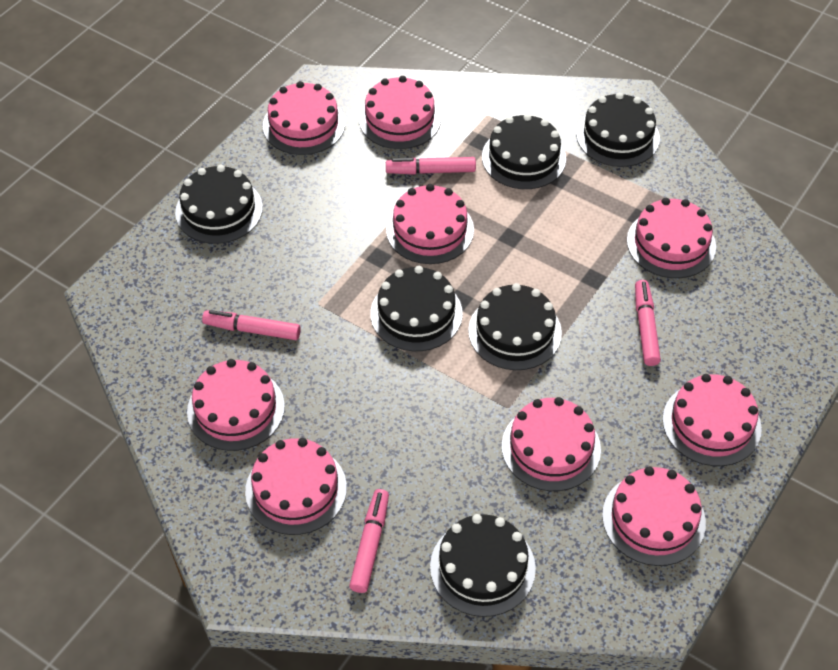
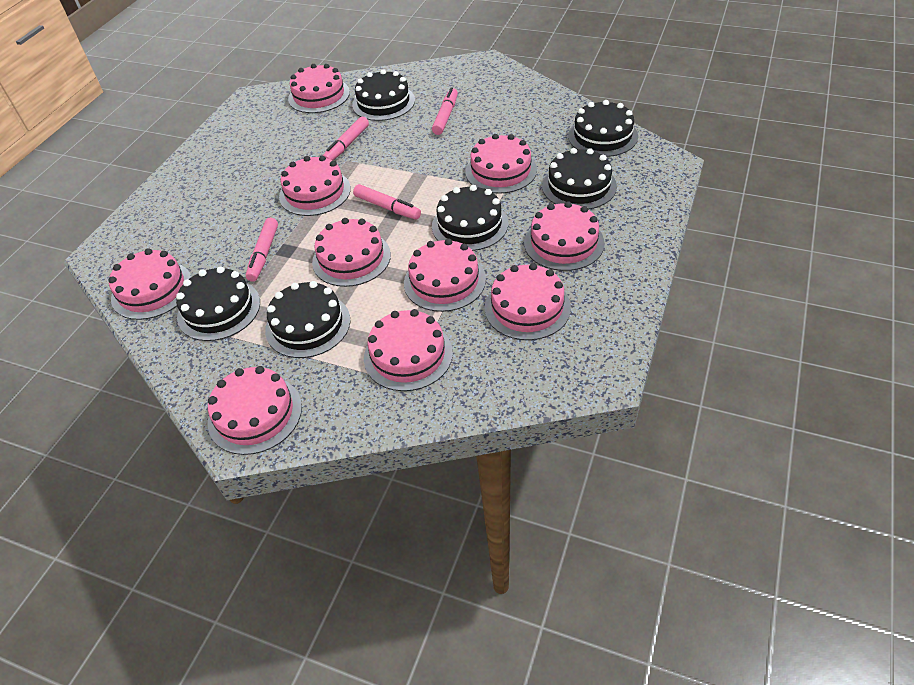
pink cake: 9 -> 10

